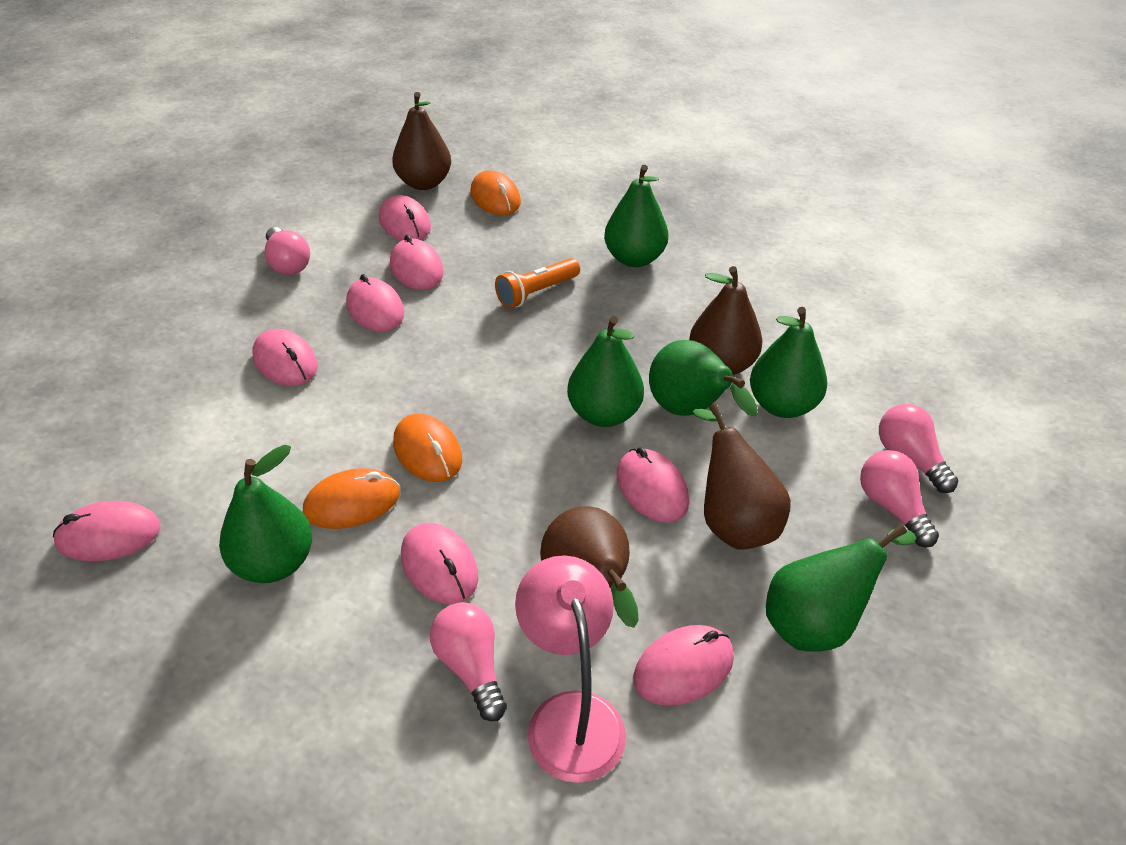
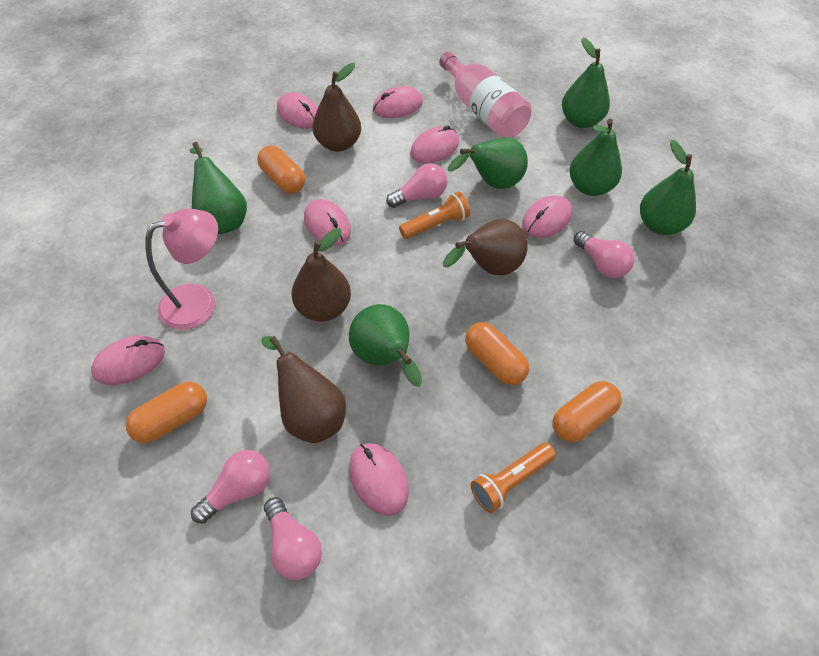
orange capsule: 0 -> 4
orange flashlight: 1 -> 2
orange mouse: 3 -> 0
pink bottle: 0 -> 1
pink mouse: 8 -> 7

